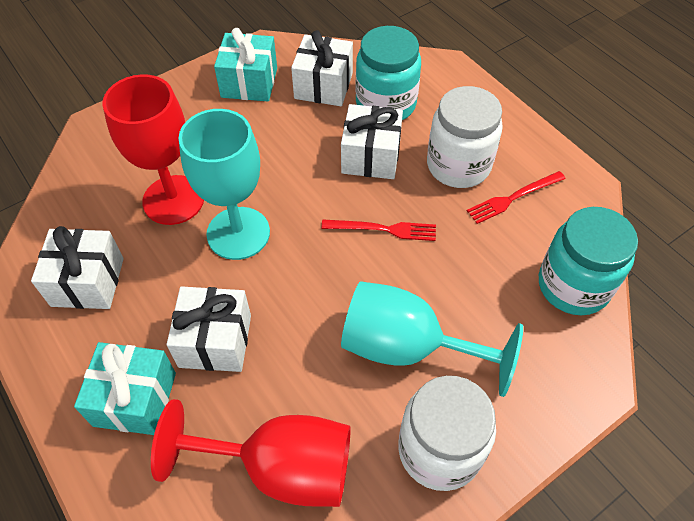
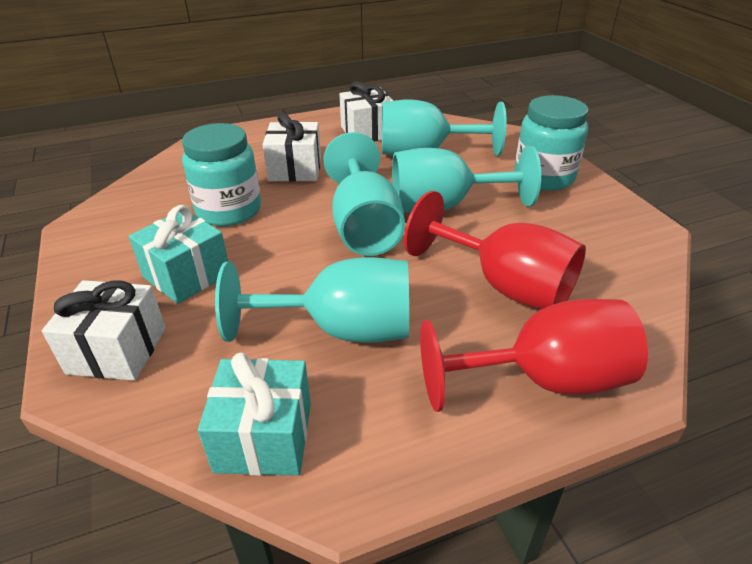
red fork: 2 -> 0
turquoise goblet: 2 -> 4
white gift: 4 -> 3
white jar: 2 -> 0

